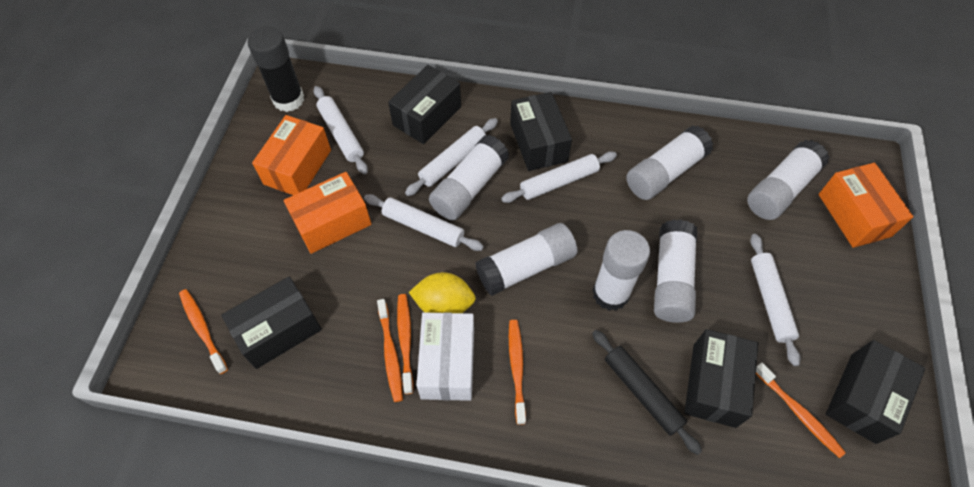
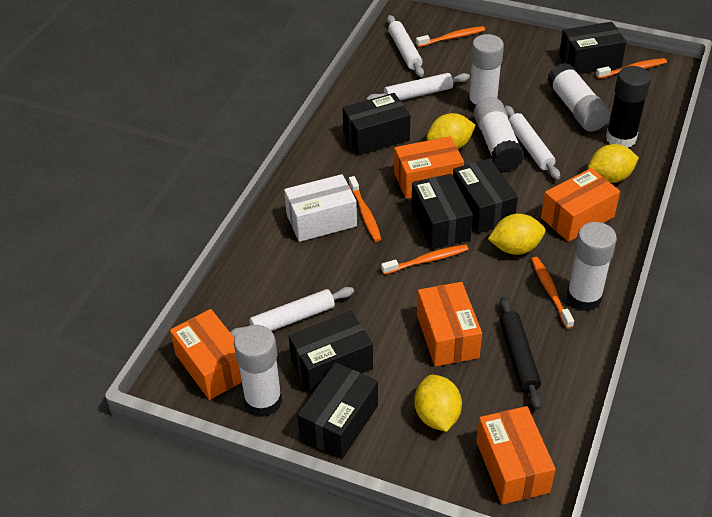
black box: 5 -> 6
orange box: 3 -> 5
white glue stick: 6 -> 5
white rolling pin: 5 -> 4
yellow lemon: 1 -> 4

